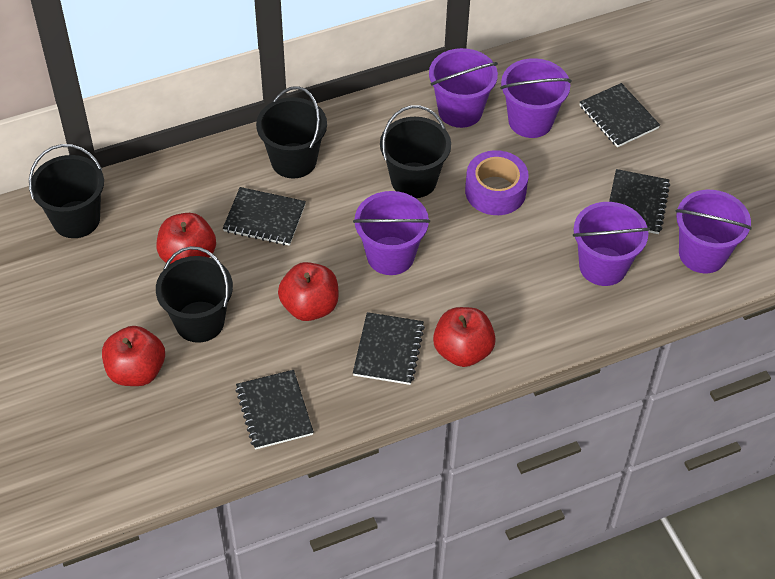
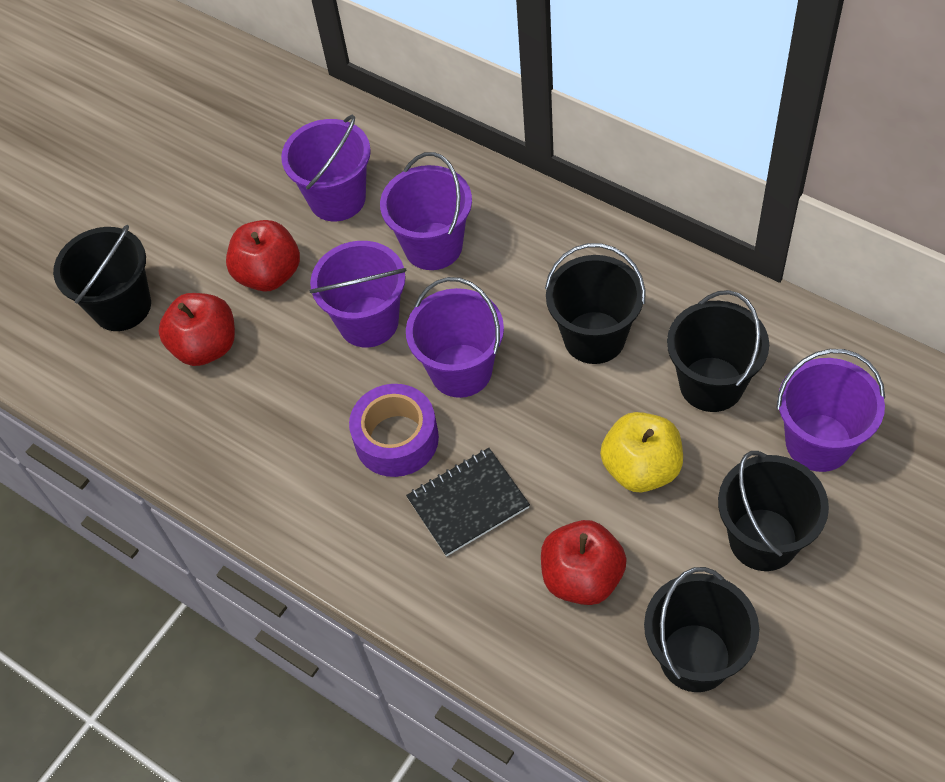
black bucket: 4 -> 5
black notebook: 5 -> 1
red apple: 4 -> 3
yellow apple: 0 -> 1

